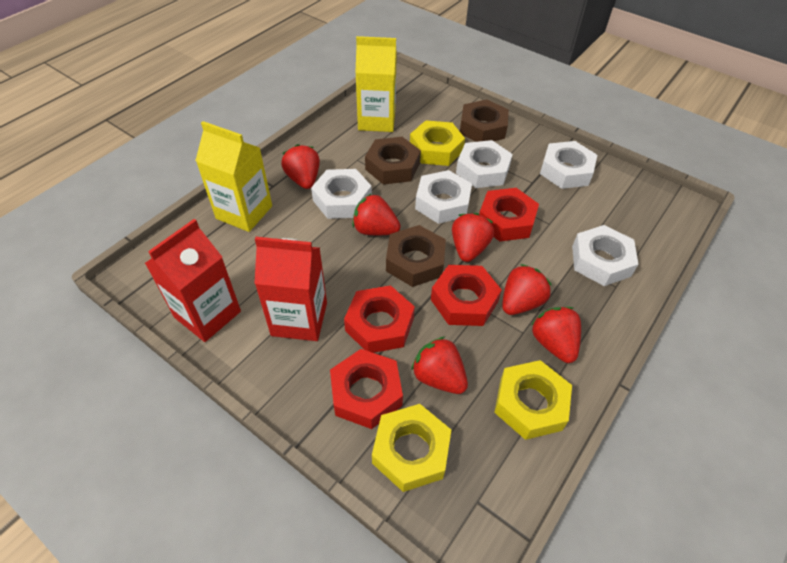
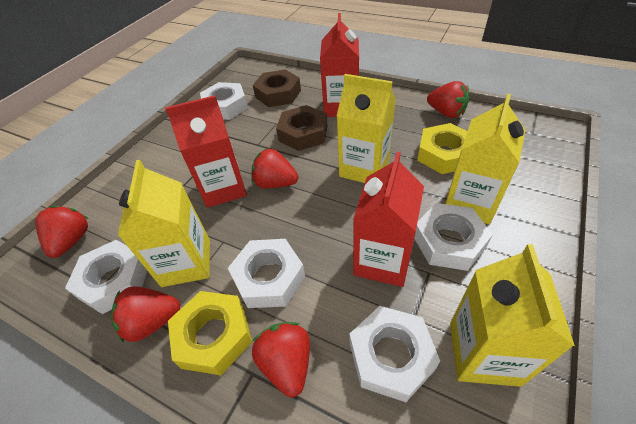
brown nut: 3 -> 2
red carton: 2 -> 3
red nut: 4 -> 0
red strawberry: 6 -> 5
yellow carton: 2 -> 4
yellow nut: 3 -> 2

